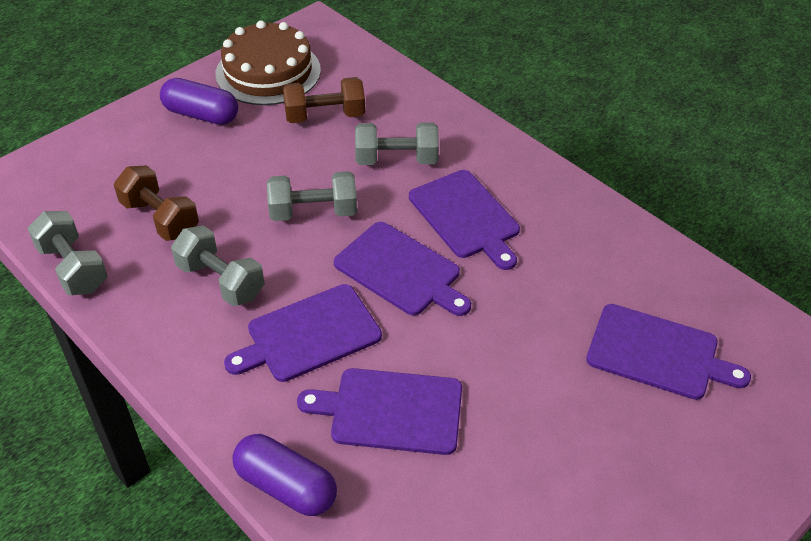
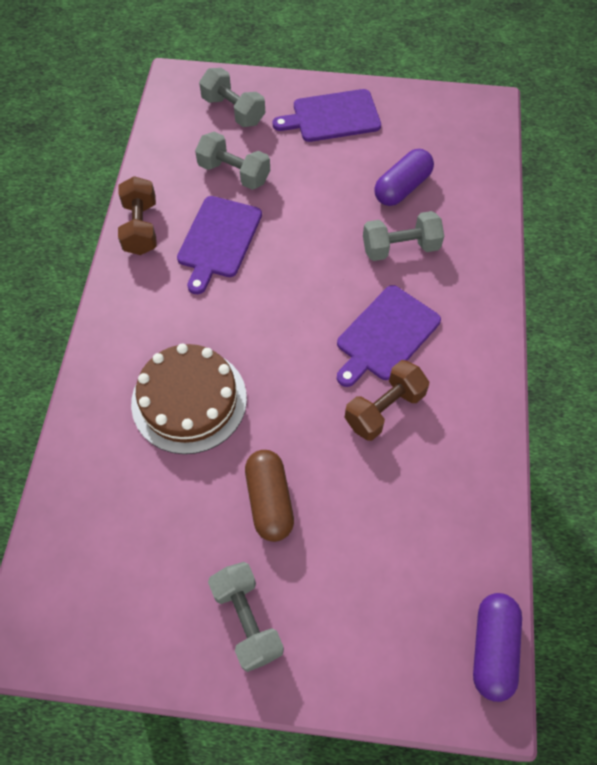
brown capsule: 0 -> 1
purple cutting board: 5 -> 3

